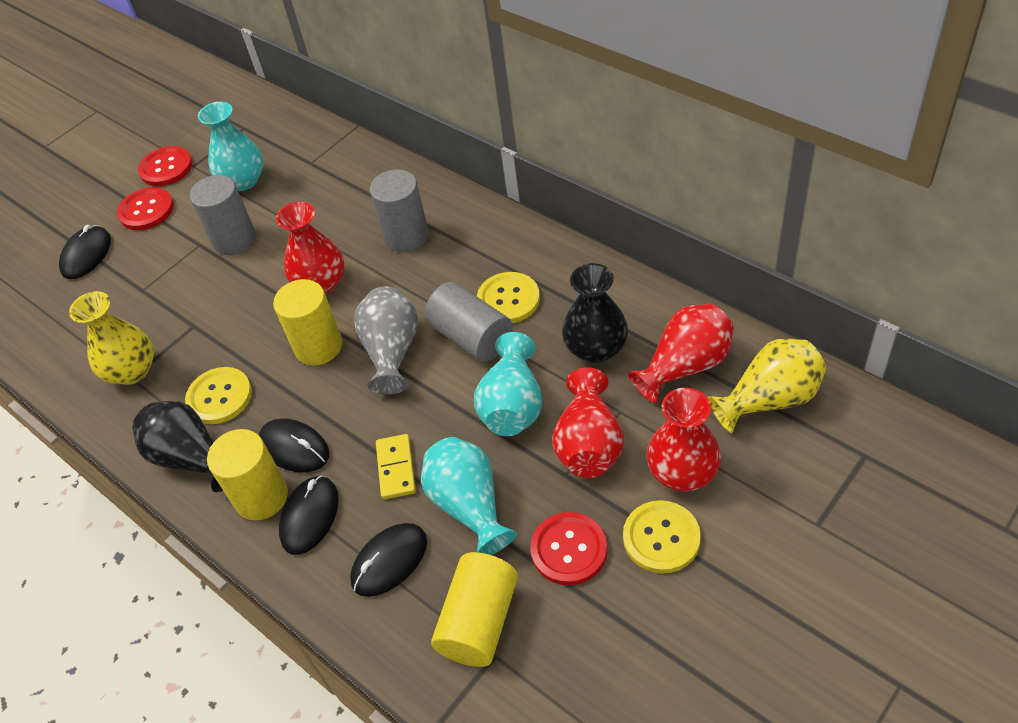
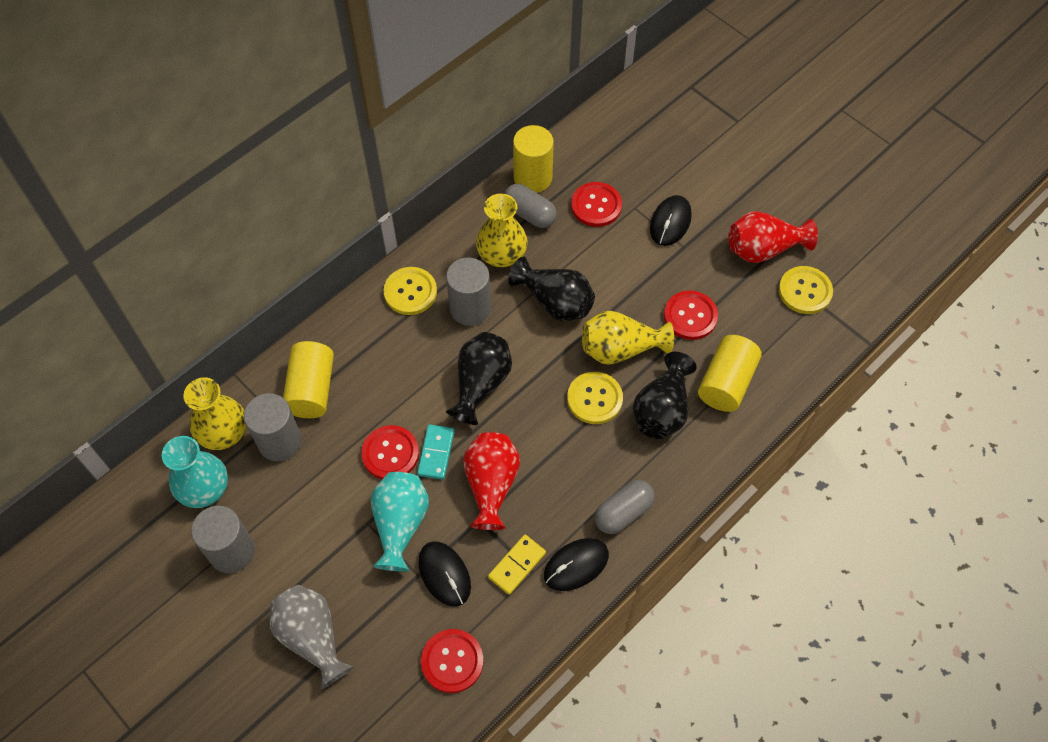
black mouse: 4 -> 3
black vase: 2 -> 3
grey capsule: 0 -> 2
red button: 3 -> 4
red vase: 4 -> 2
turquoise domino: 0 -> 1
turquoise vase: 3 -> 2
yellow vase: 2 -> 3

